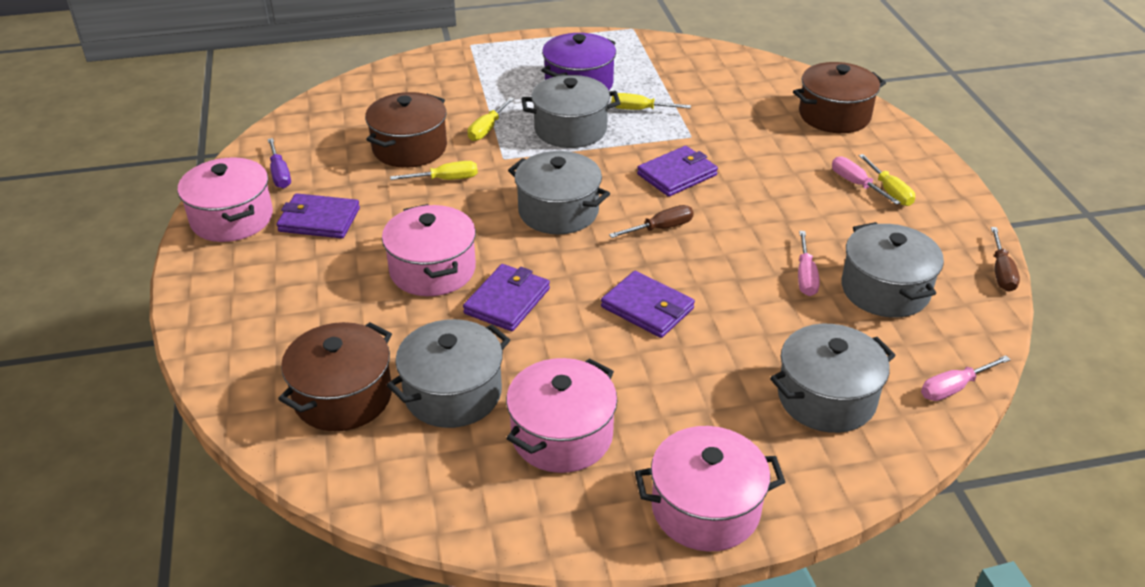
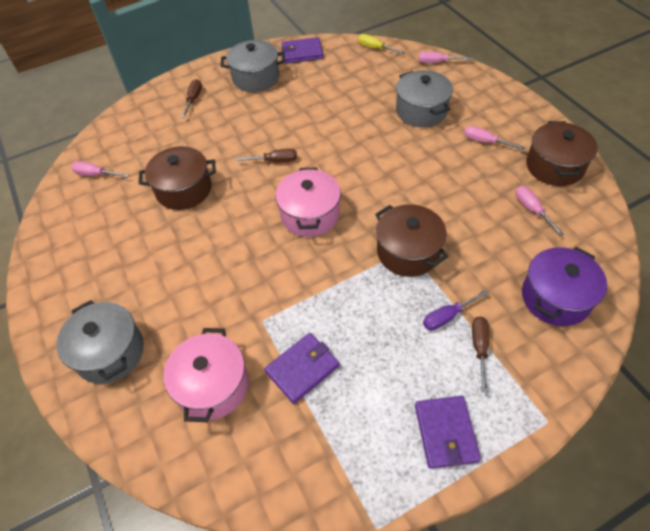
brown screwdriver: 2 -> 3
grey pot: 5 -> 3
pink pot: 4 -> 2
pink screwdriver: 3 -> 4
purple wallet: 4 -> 3
yellow screwdriver: 4 -> 1

